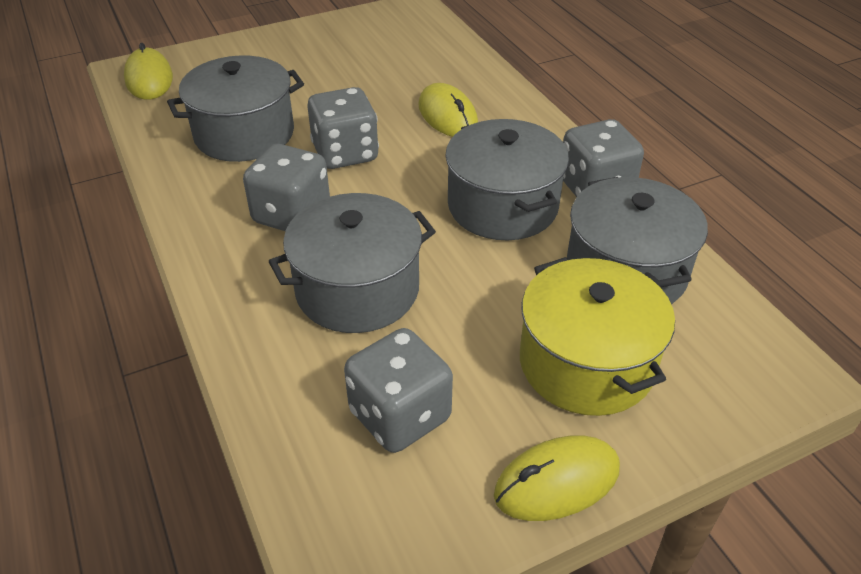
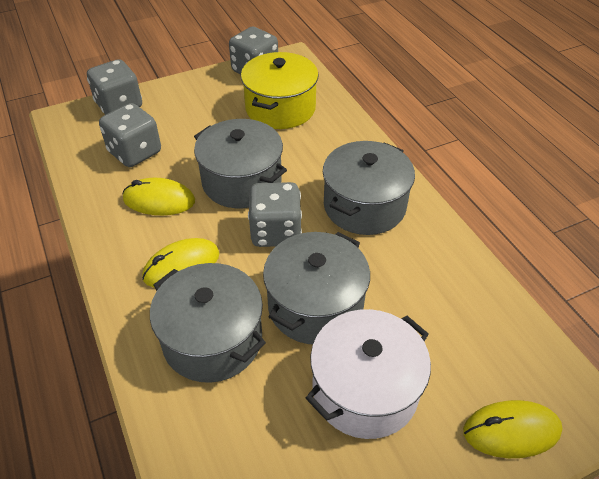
white pot: 0 -> 1

